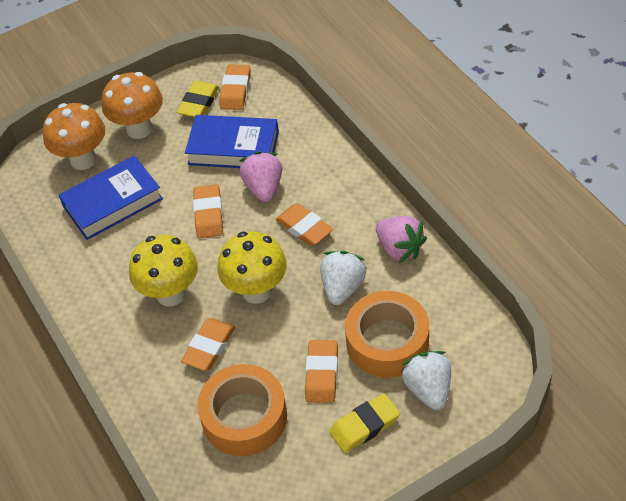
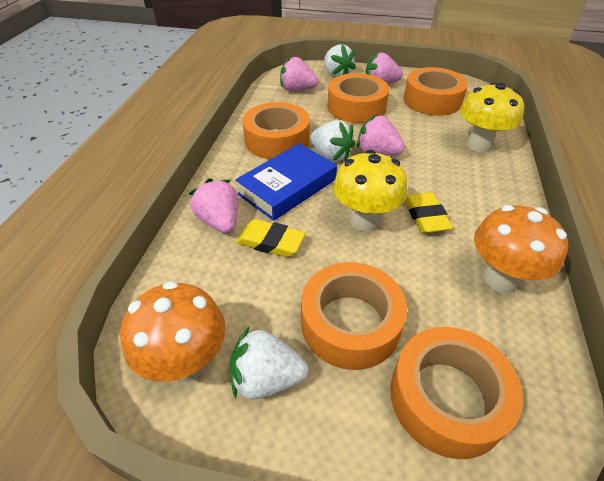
blue book: 2 -> 1
orange eraser: 5 -> 0
orange tape: 2 -> 5
pink strawberry: 2 -> 4
white strawberry: 2 -> 3

